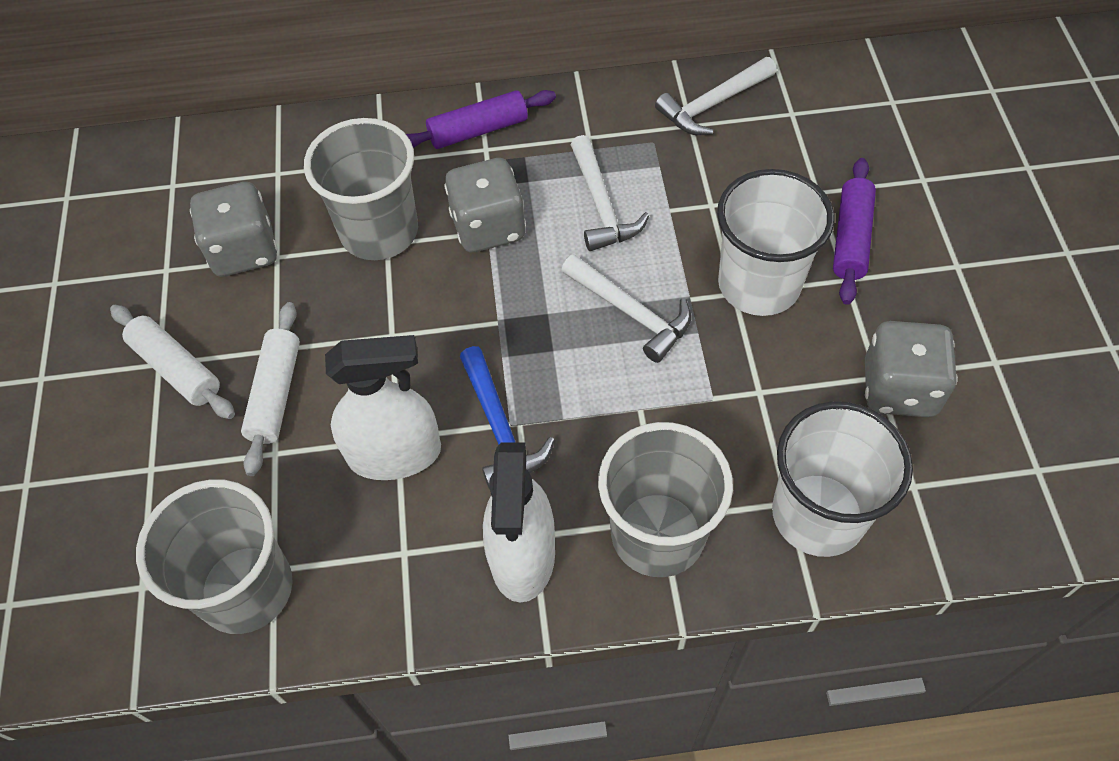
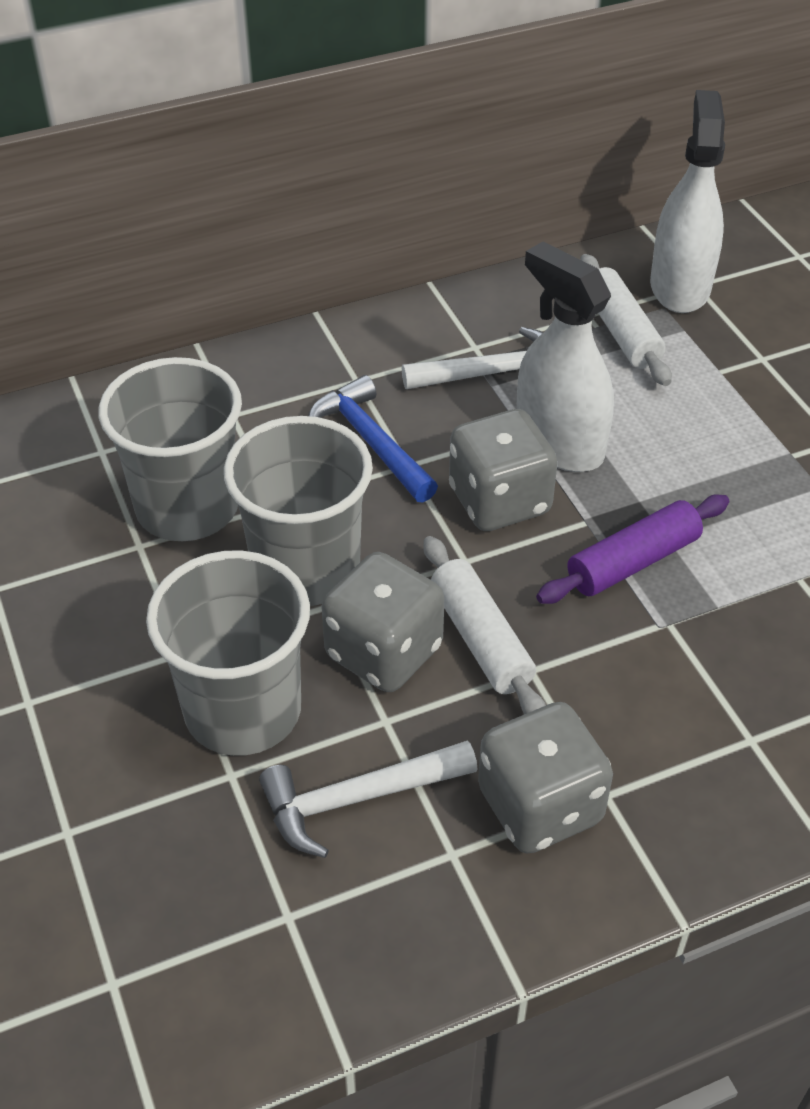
purple rolling pin: 2 -> 1
white cup: 2 -> 0
white hammer: 3 -> 2

